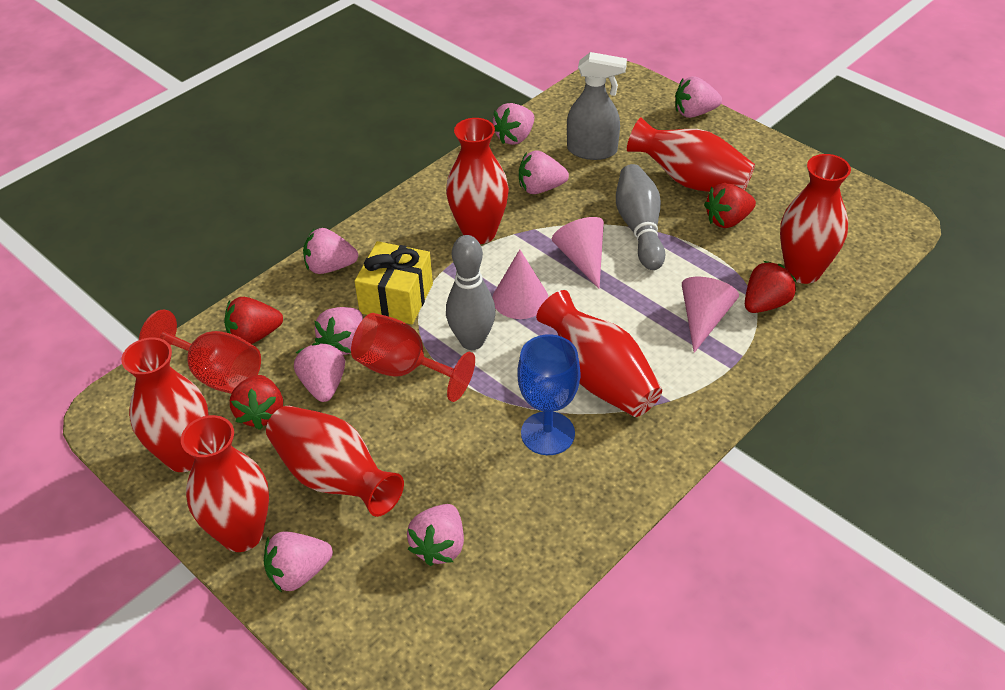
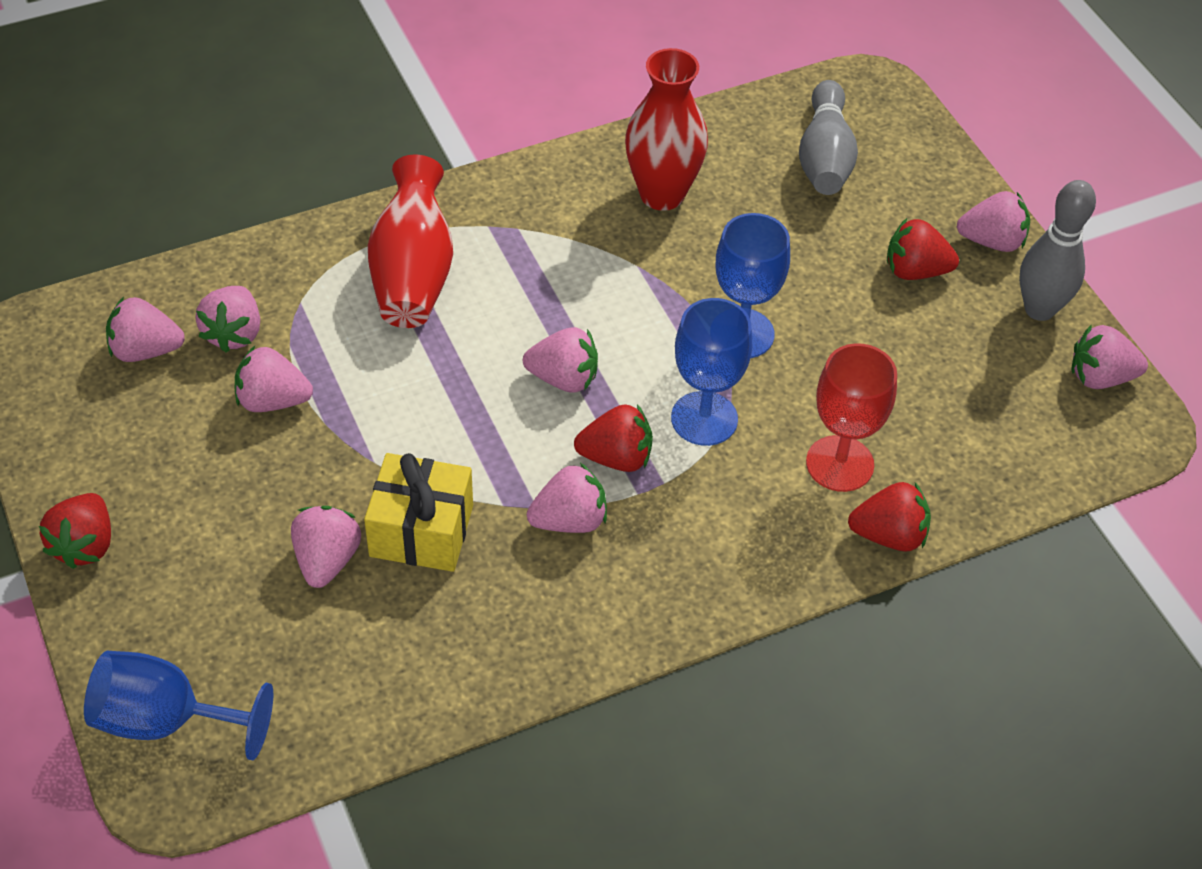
blue goblet: 1 -> 3
grey spray bottle: 1 -> 0
pink cone: 3 -> 0
red goblet: 2 -> 1
red vase: 7 -> 2

